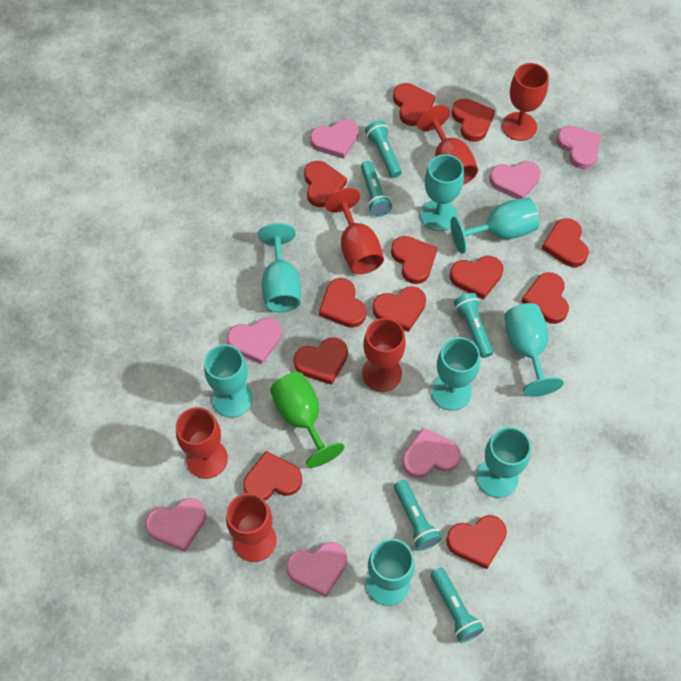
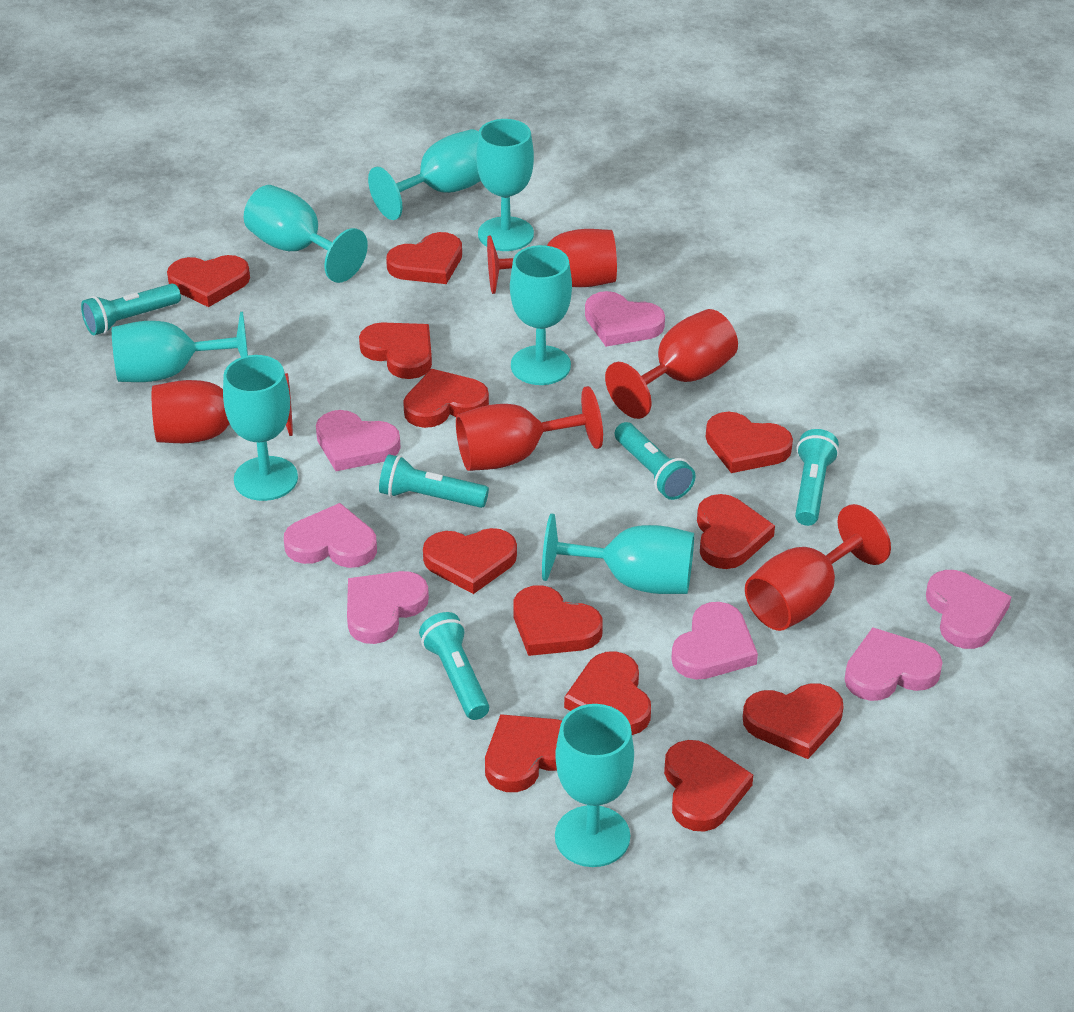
green goblet: 1 -> 0
red goblet: 6 -> 5

